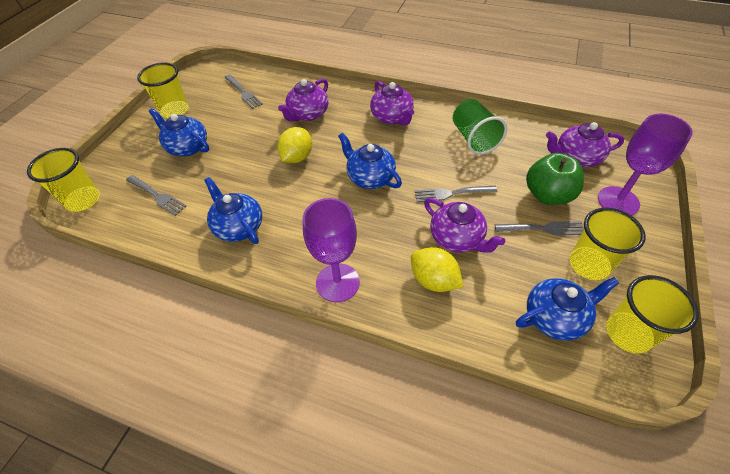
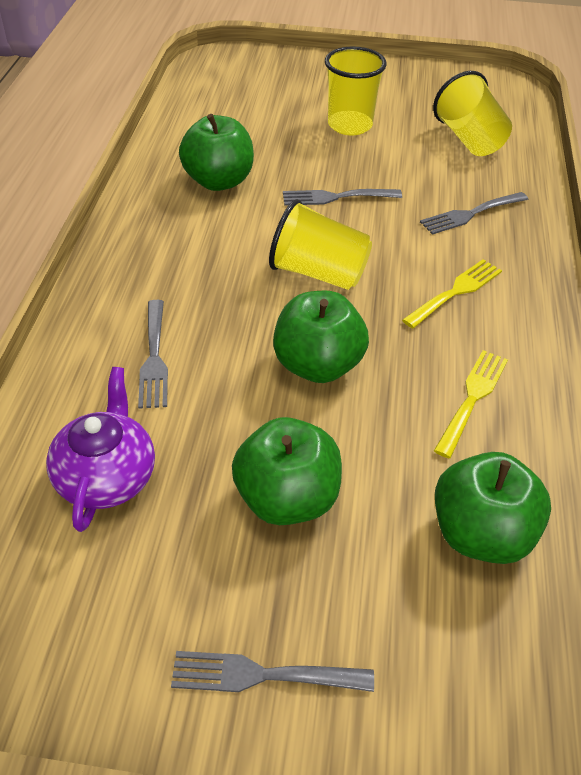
blue teapot: 4 -> 0
green apple: 1 -> 4
green cup: 1 -> 0
purple goblet: 2 -> 0
purple teapot: 4 -> 1
yellow cup: 4 -> 3
yellow fork: 0 -> 2
yellow lemon: 2 -> 0

